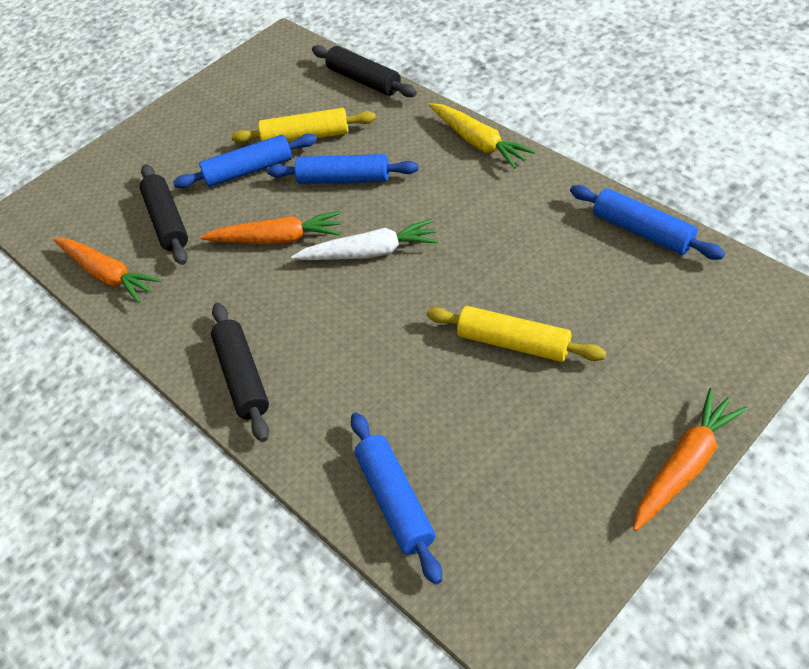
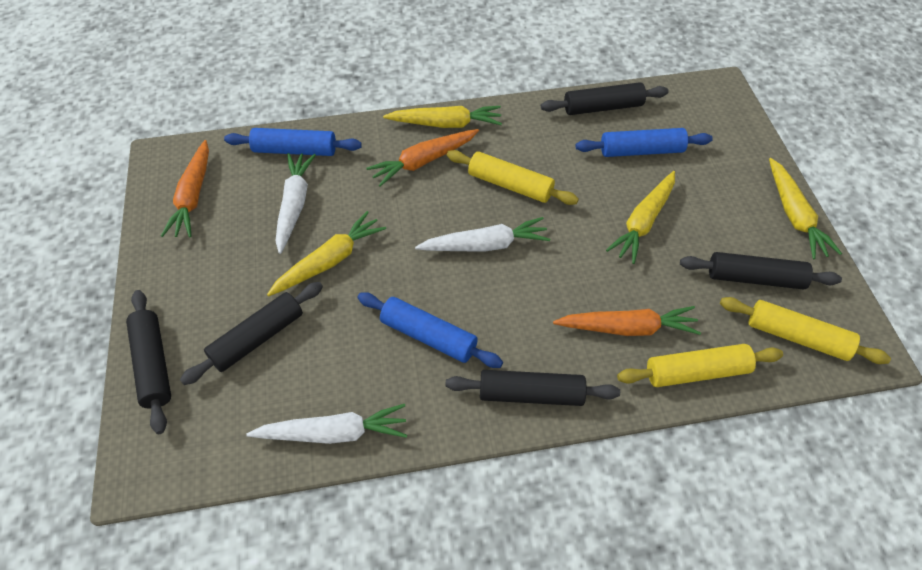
black rolling pin: 3 -> 5
blue rolling pin: 4 -> 3
white carrot: 1 -> 3
yellow carrot: 1 -> 4
yellow rolling pin: 2 -> 3

